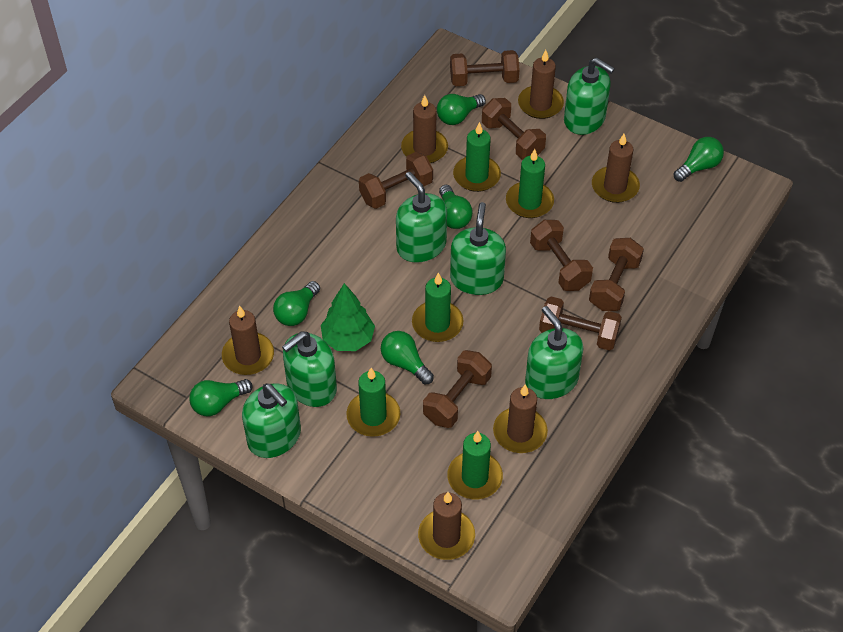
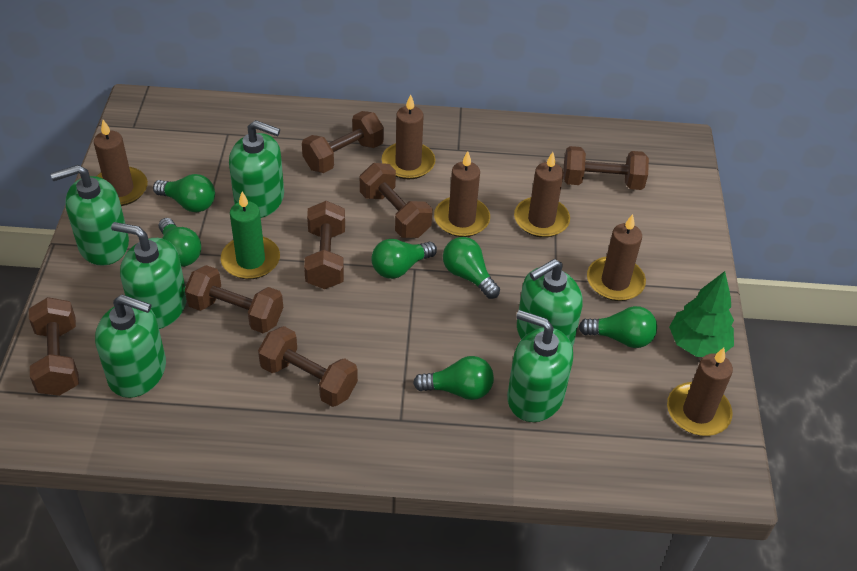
green candle: 5 -> 1

